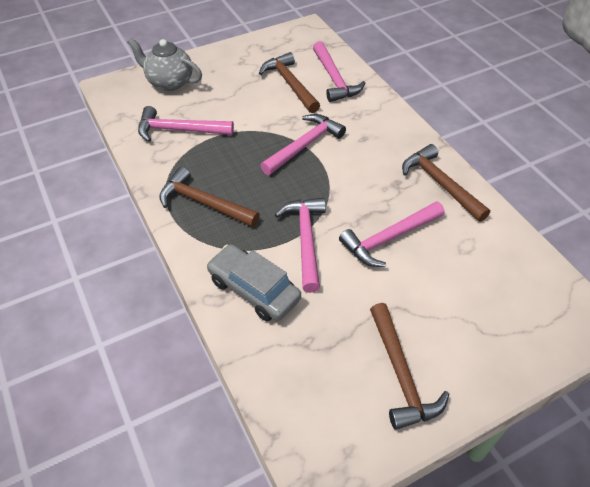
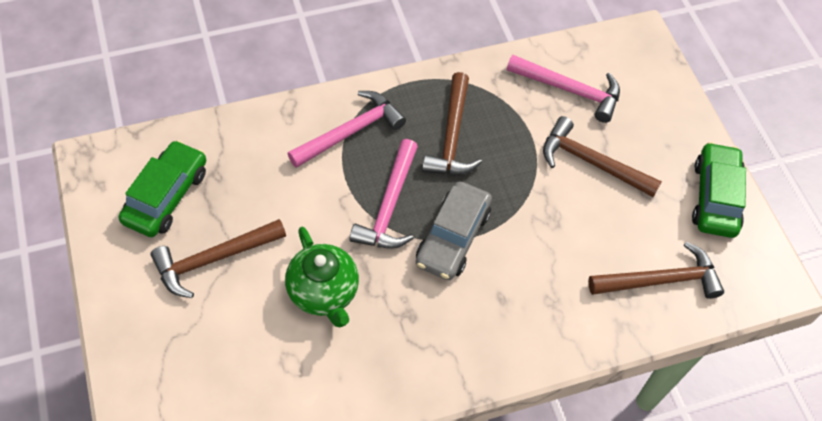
green car: 0 -> 2
green teapot: 0 -> 1
grey teapot: 1 -> 0
pink hammer: 5 -> 3

